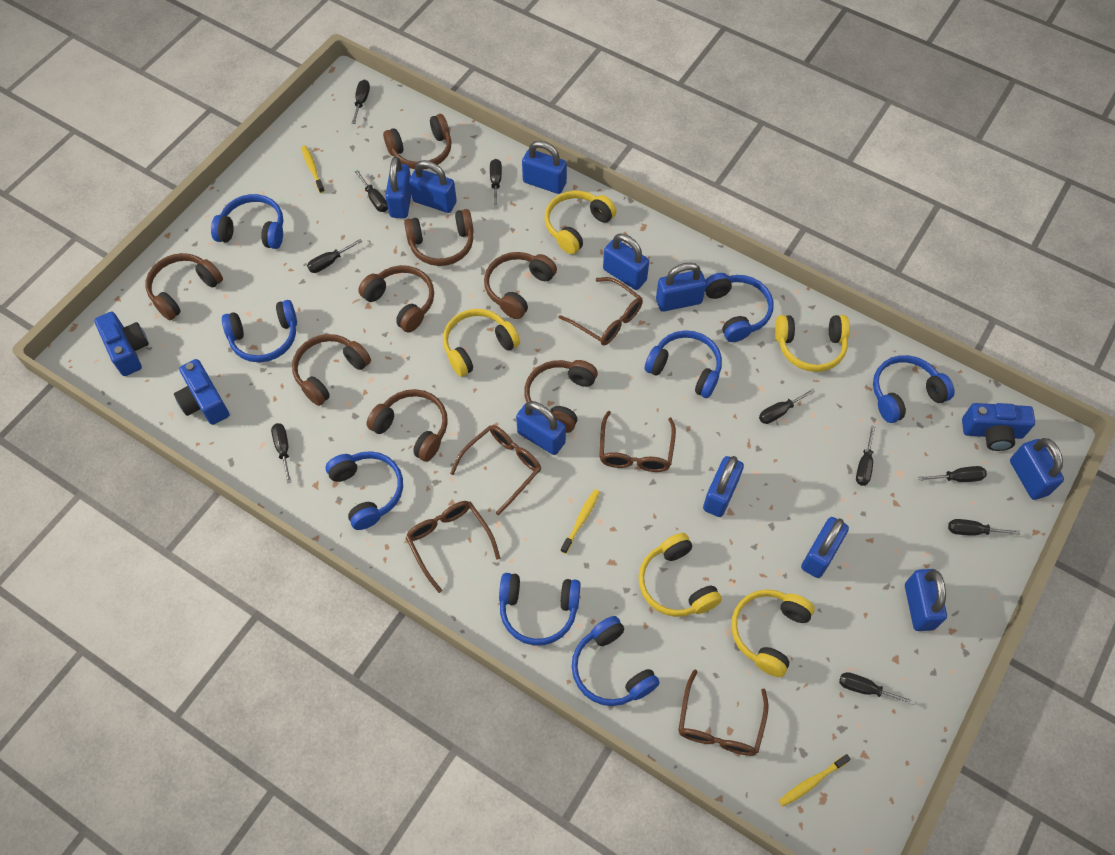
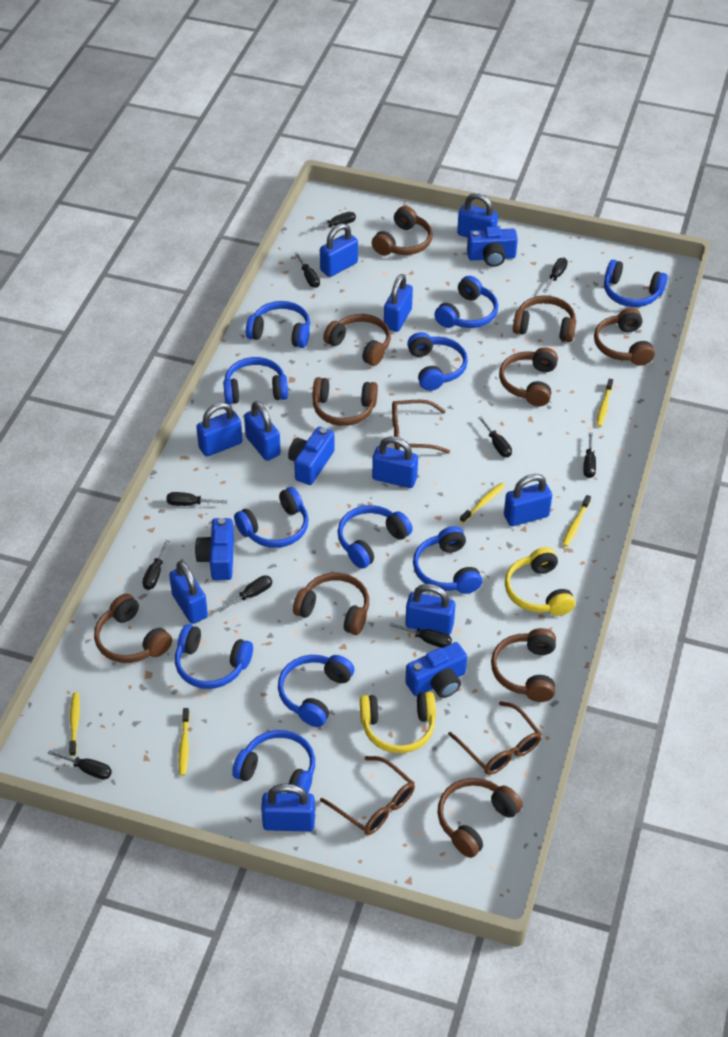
blue camera: 3 -> 4
blue headphones: 8 -> 11
brown glasses: 5 -> 3
brown headphones: 8 -> 10
yellow headphones: 5 -> 2
yellow toothbrush: 3 -> 5

